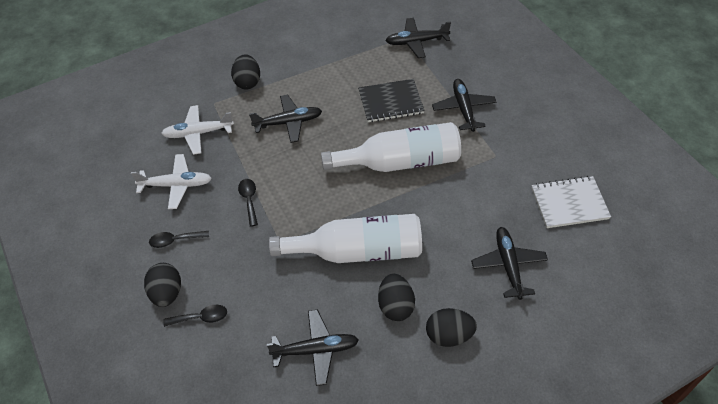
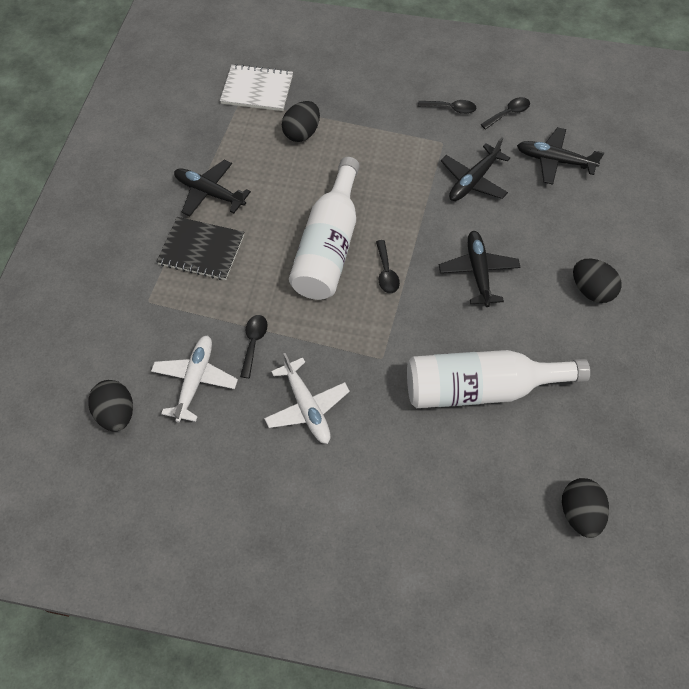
black plane: 5 -> 4
black spoon: 3 -> 4

